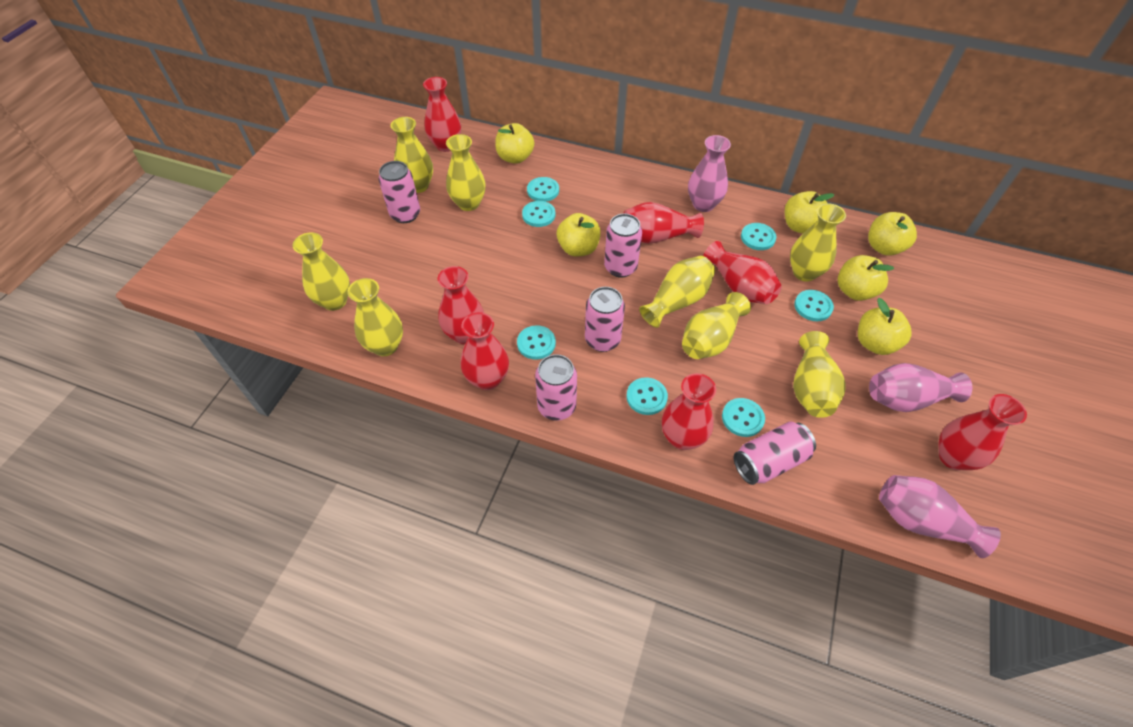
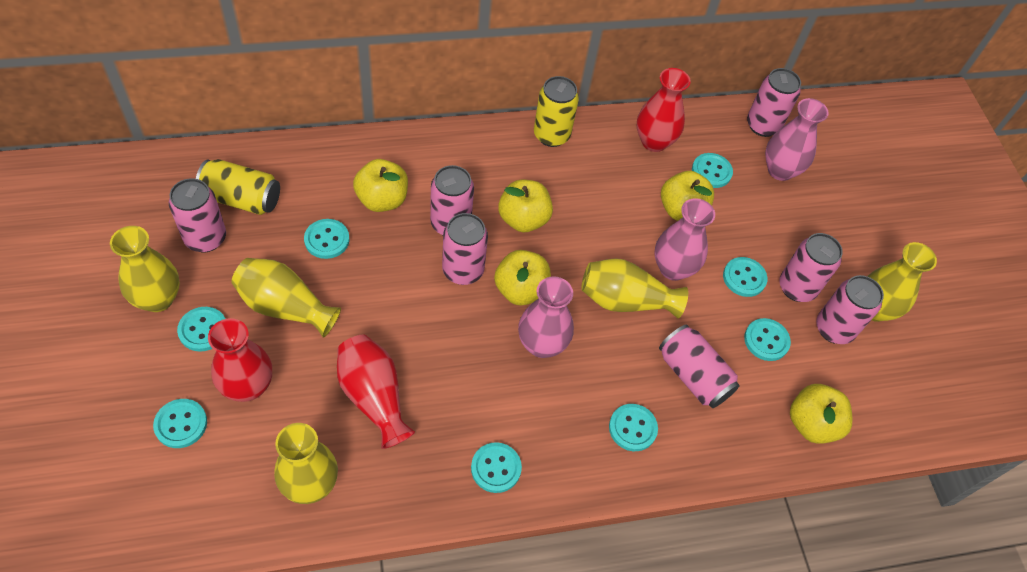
pink can: 5 -> 7
red vase: 7 -> 3
turquoise button: 7 -> 8
yellow apple: 6 -> 5
yellow can: 0 -> 2
yellow vase: 8 -> 5

